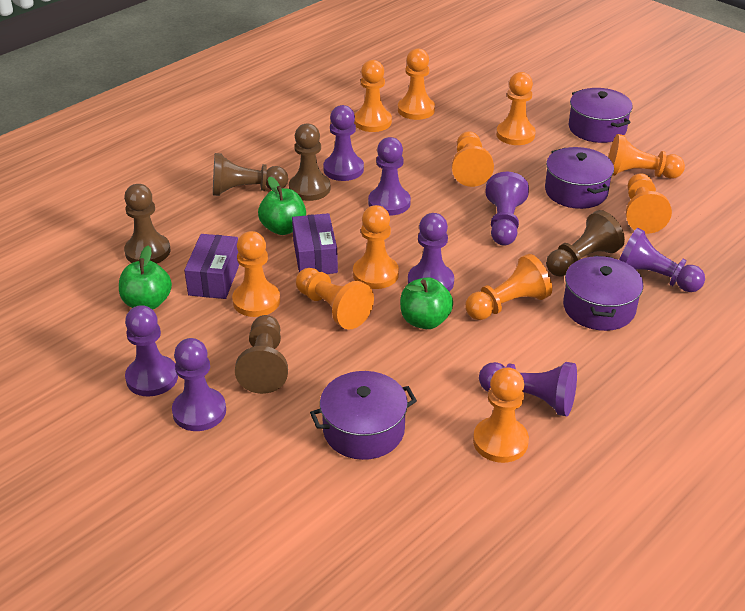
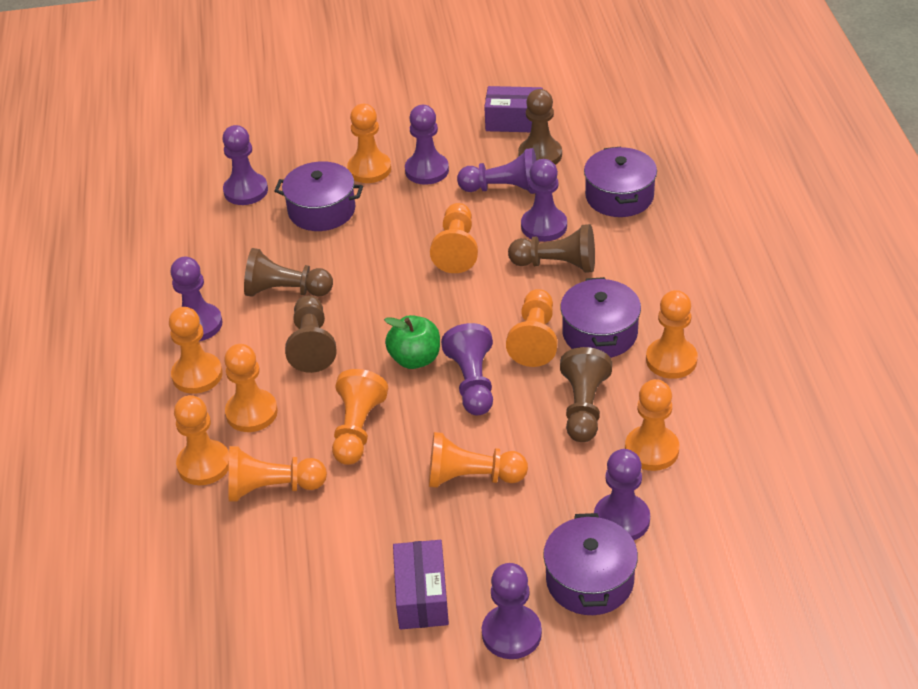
green apple: 3 -> 1

